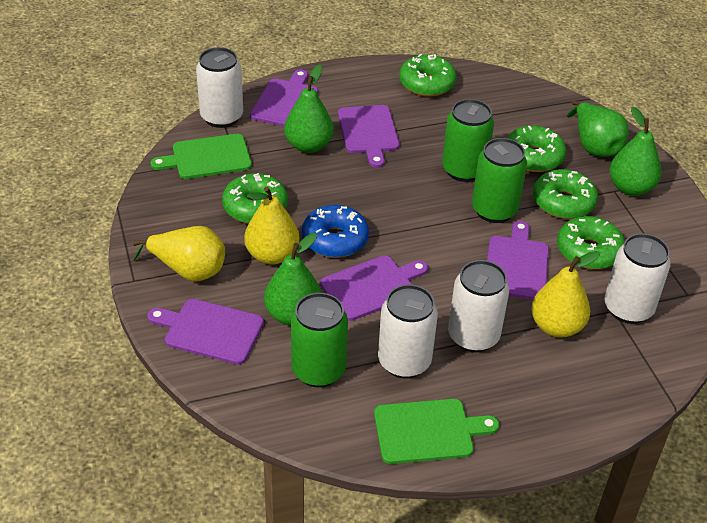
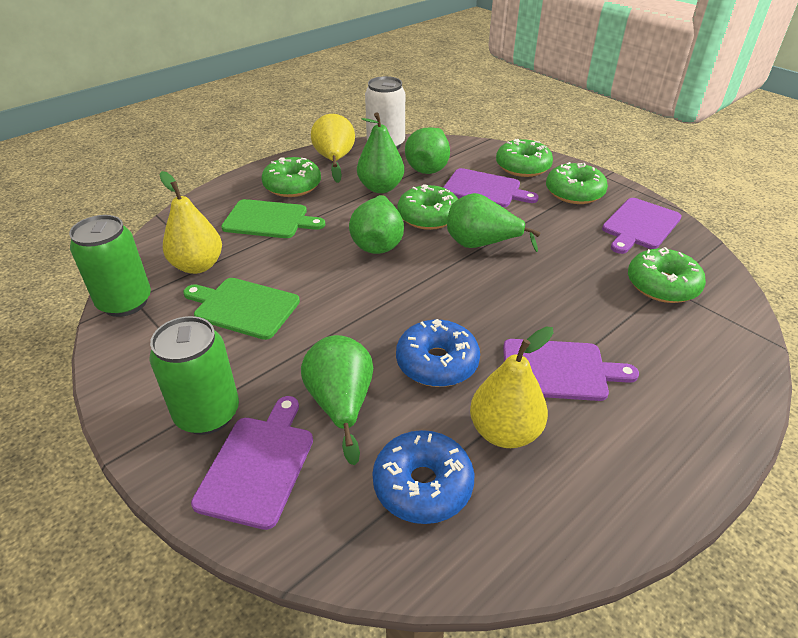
blue donut: 1 -> 2
green can: 3 -> 2
green pear: 4 -> 5
purple cutting board: 5 -> 4
white can: 4 -> 1

